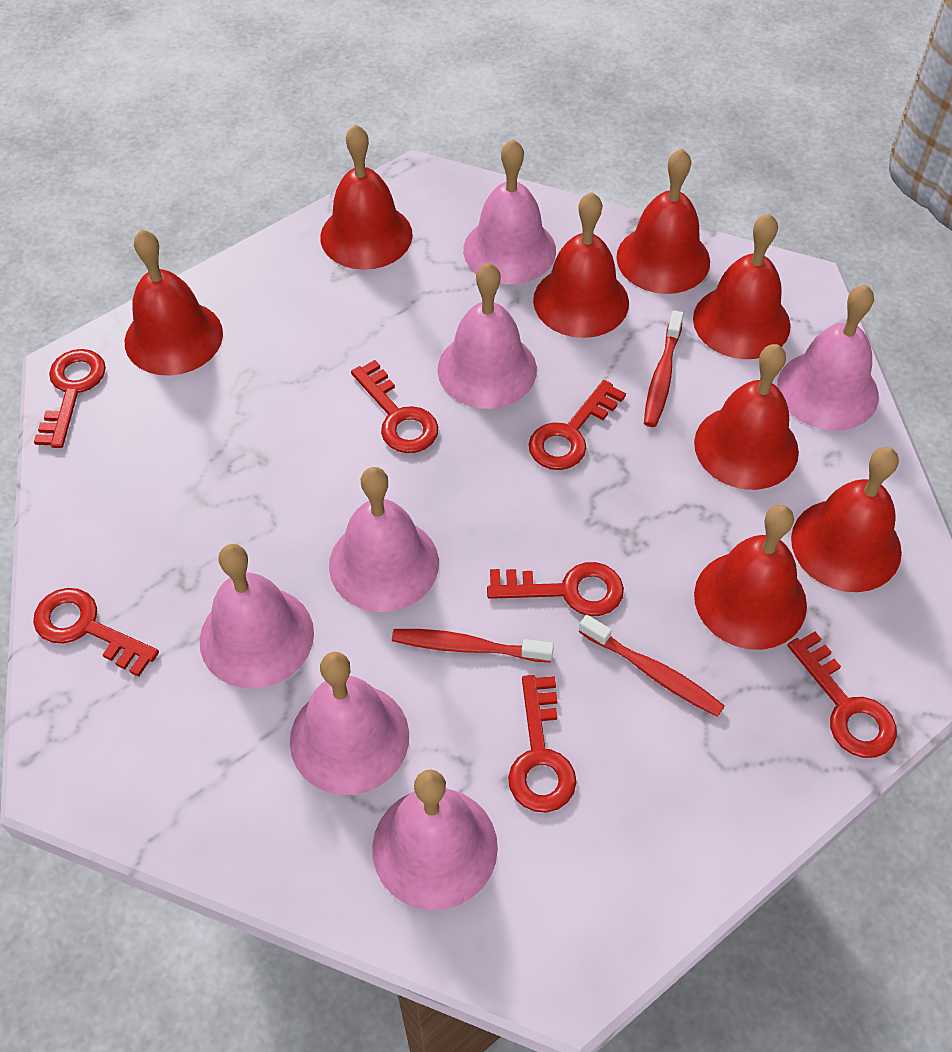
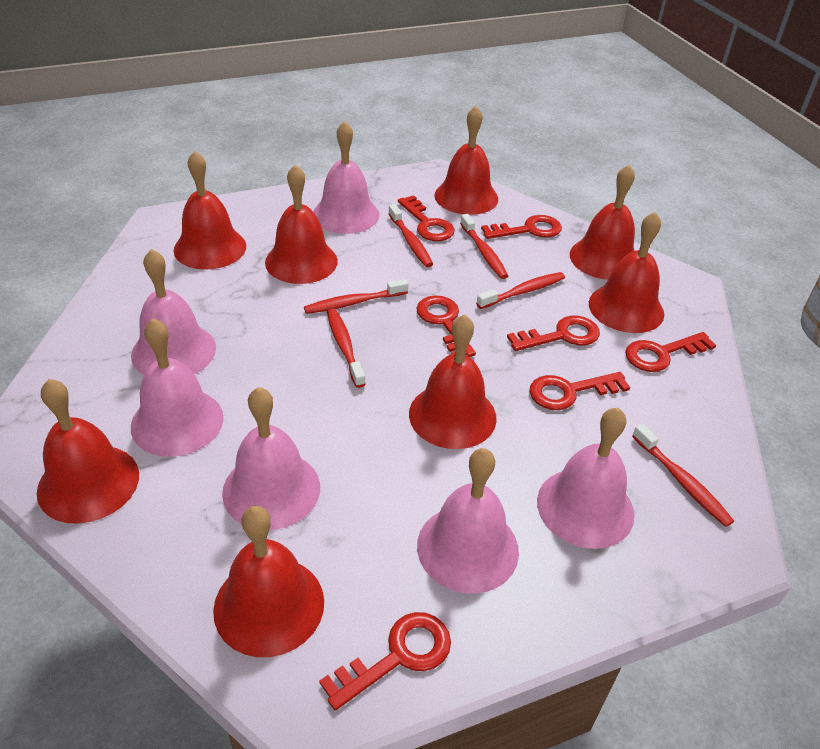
pink bell: 7 -> 6
red toothbrush: 3 -> 6

